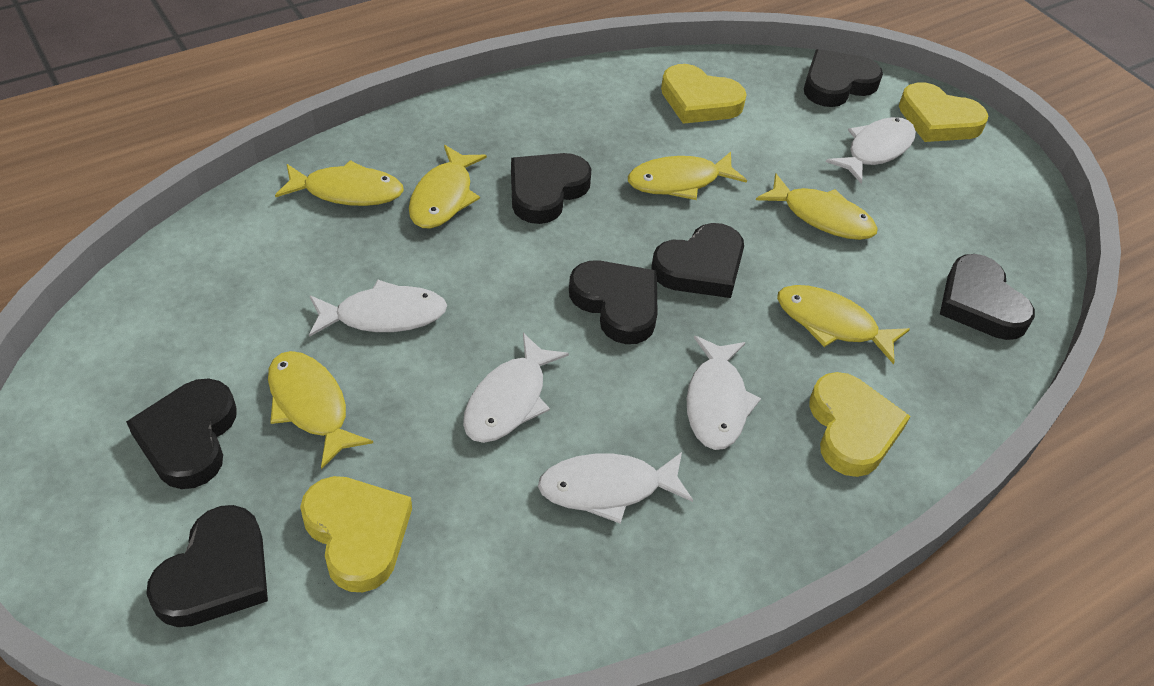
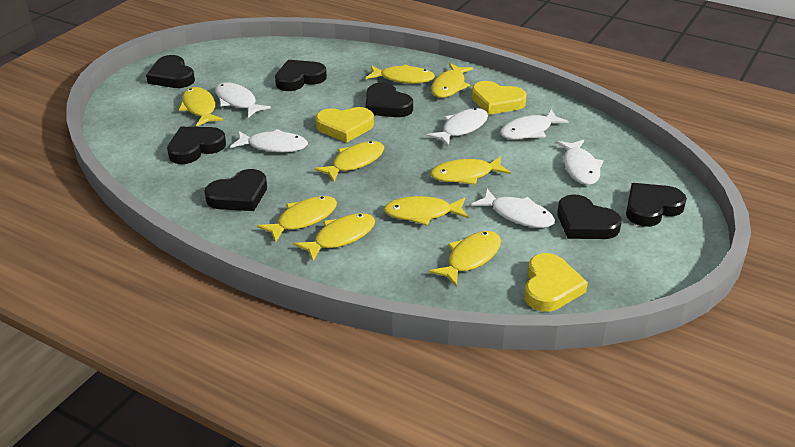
white fish: 5 -> 6
yellow fish: 6 -> 9
yellow heart: 4 -> 3

